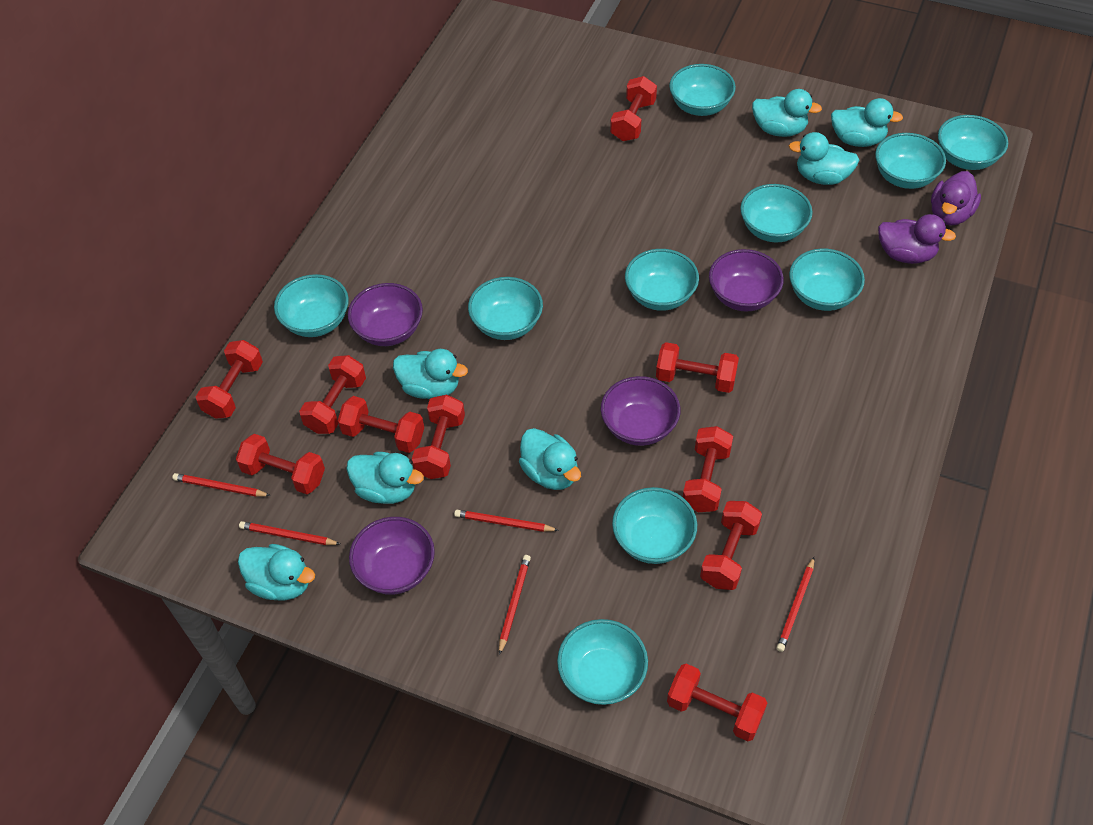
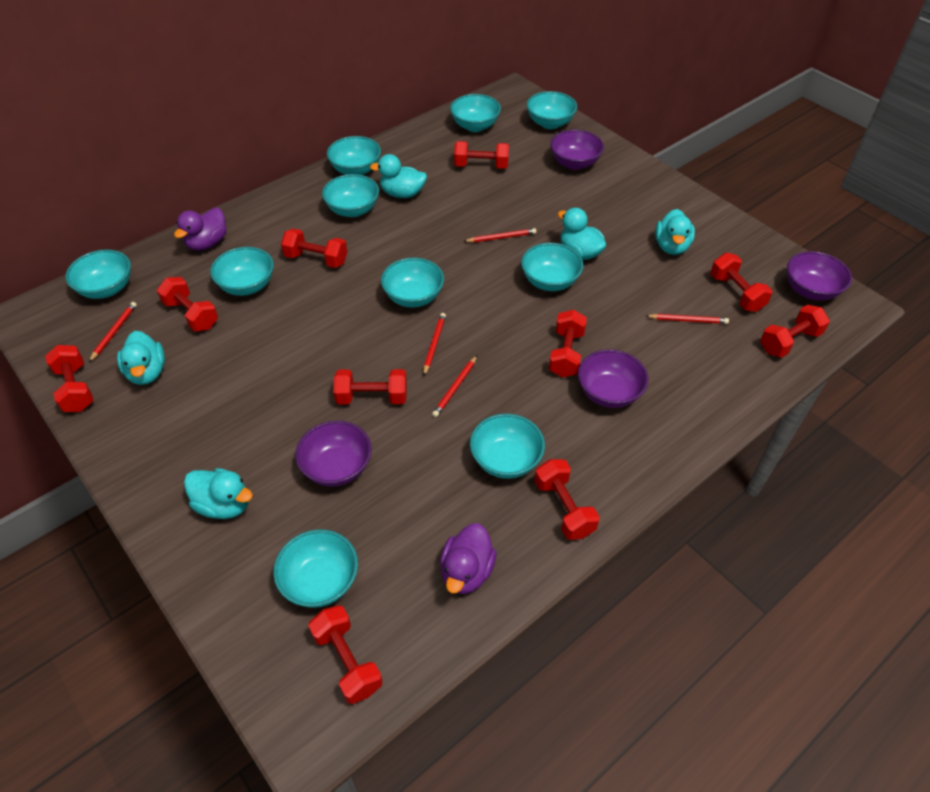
turquoise duck: 7 -> 5

